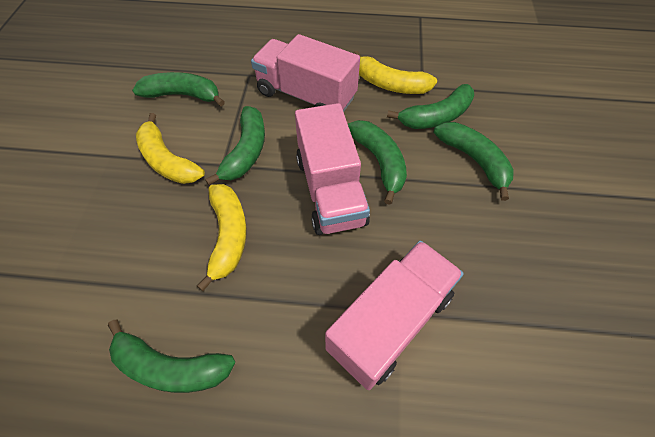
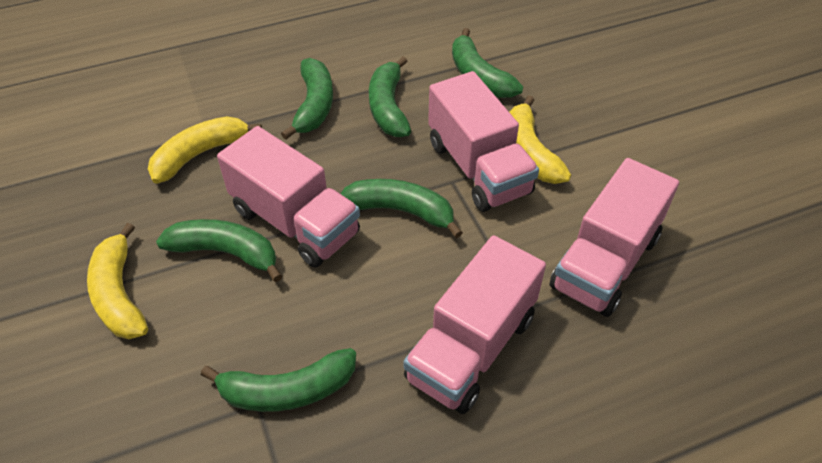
pink truck: 3 -> 4

